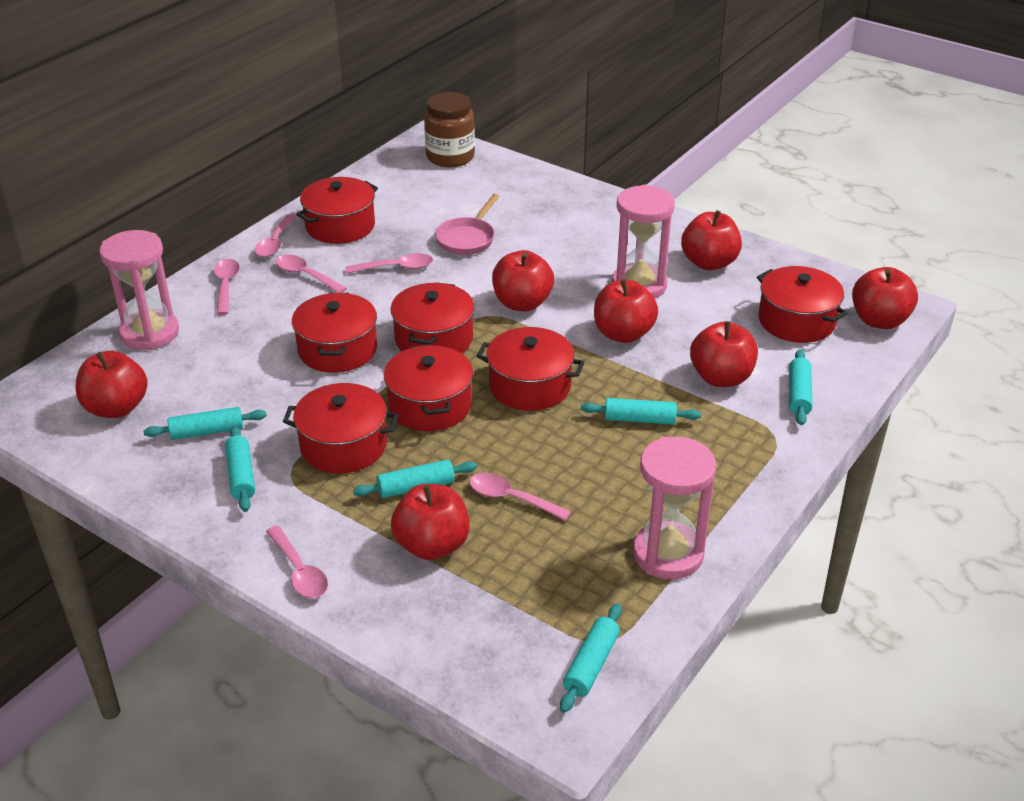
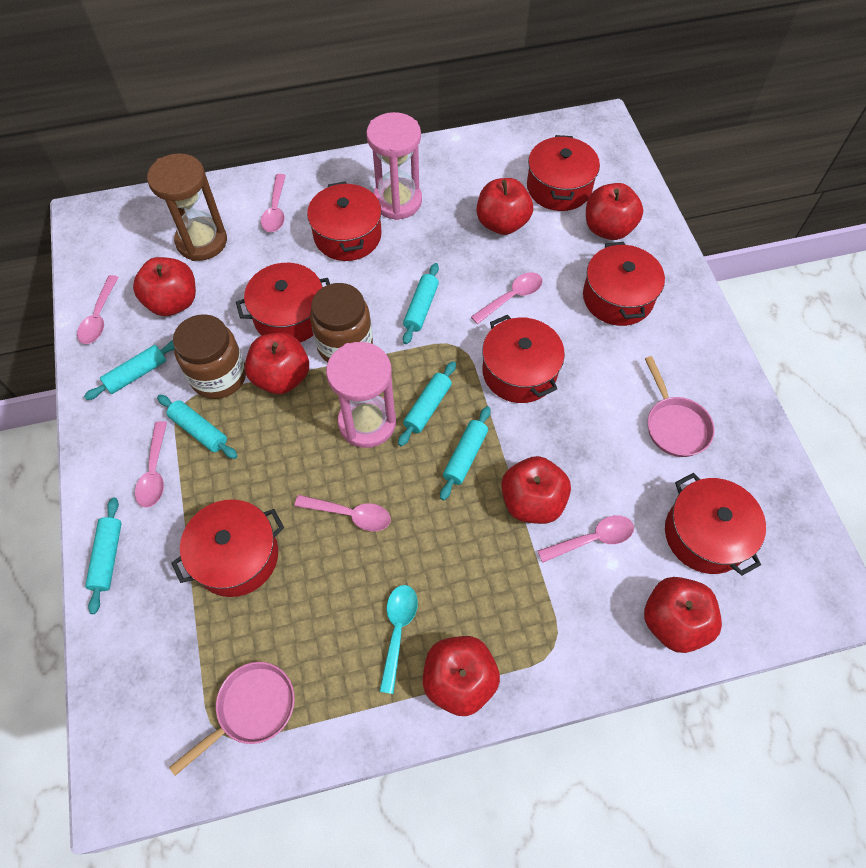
brown hourglass: 0 -> 1
brown jar: 1 -> 2
pink hourglass: 3 -> 2
pink pan: 1 -> 2
turquoise spoon: 0 -> 1

